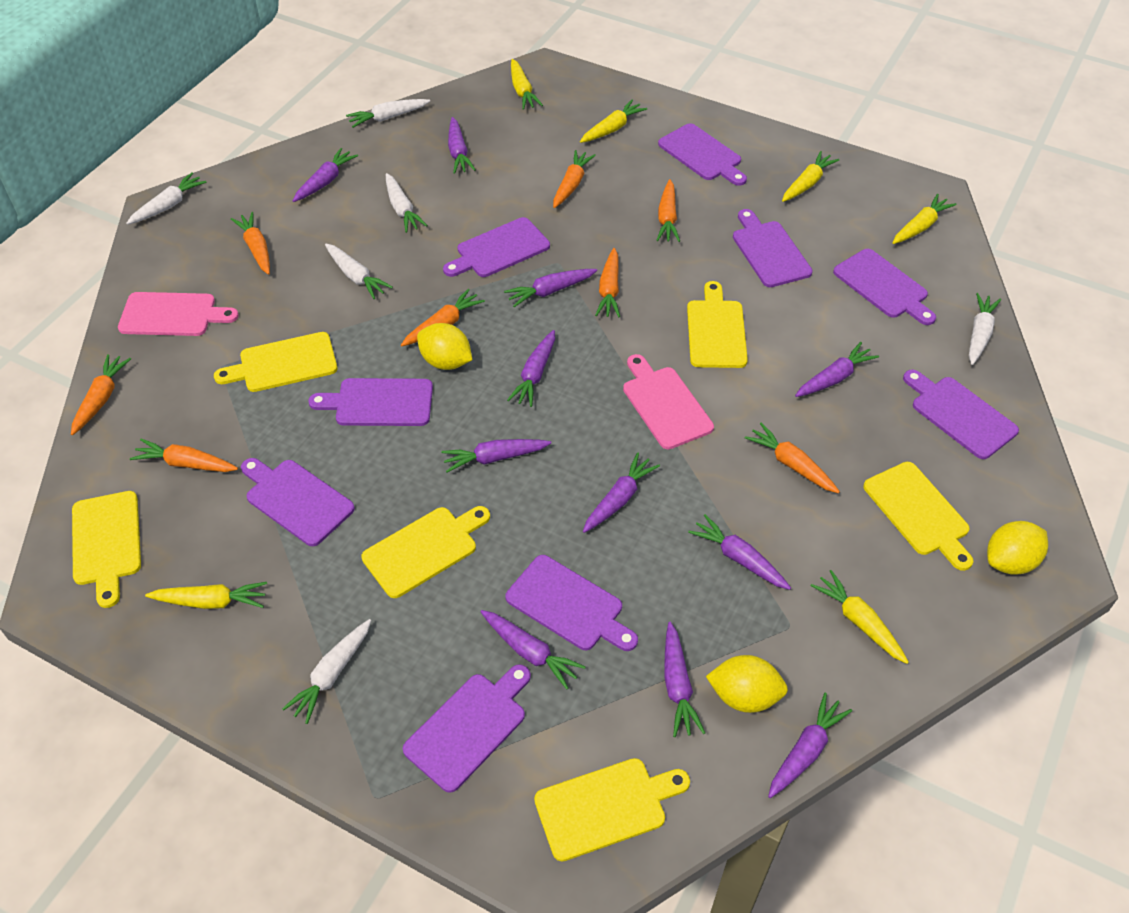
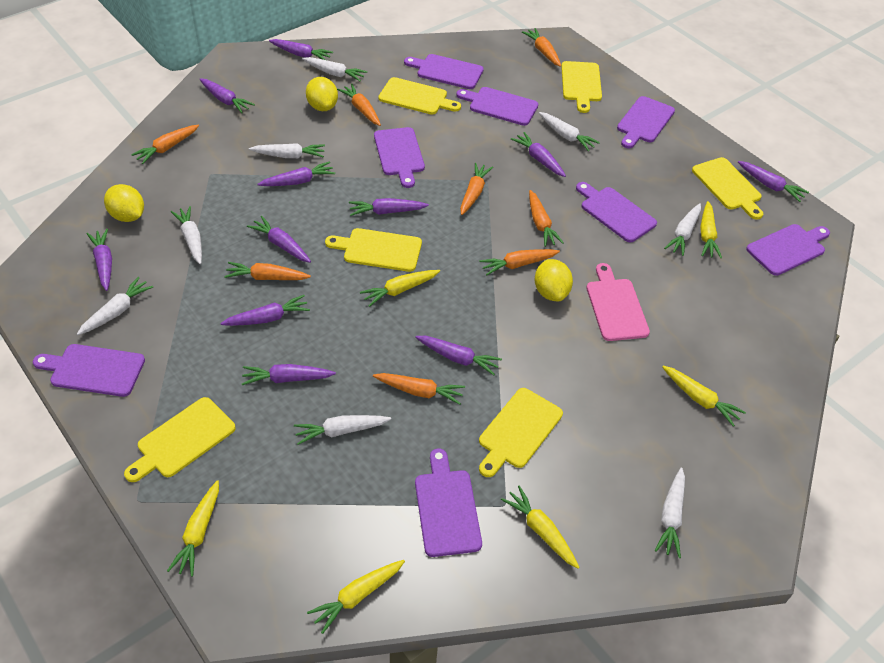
pink cutting board: 2 -> 1
purple cutting board: 9 -> 8
white carrot: 6 -> 8

